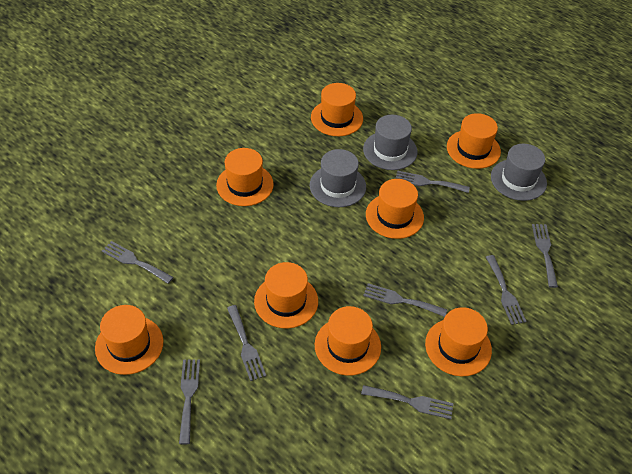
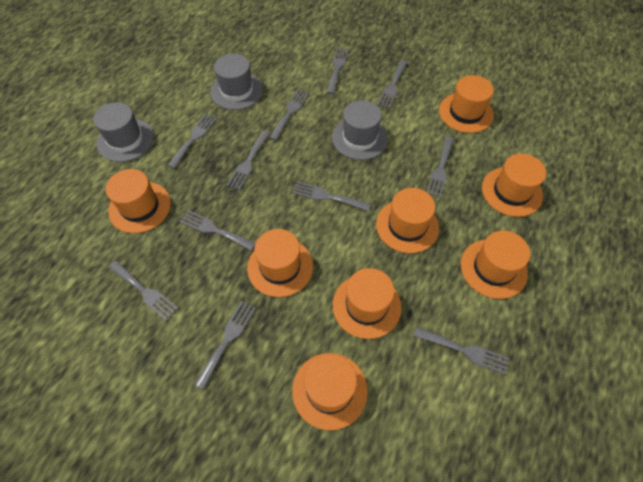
grey fork: 8 -> 11

